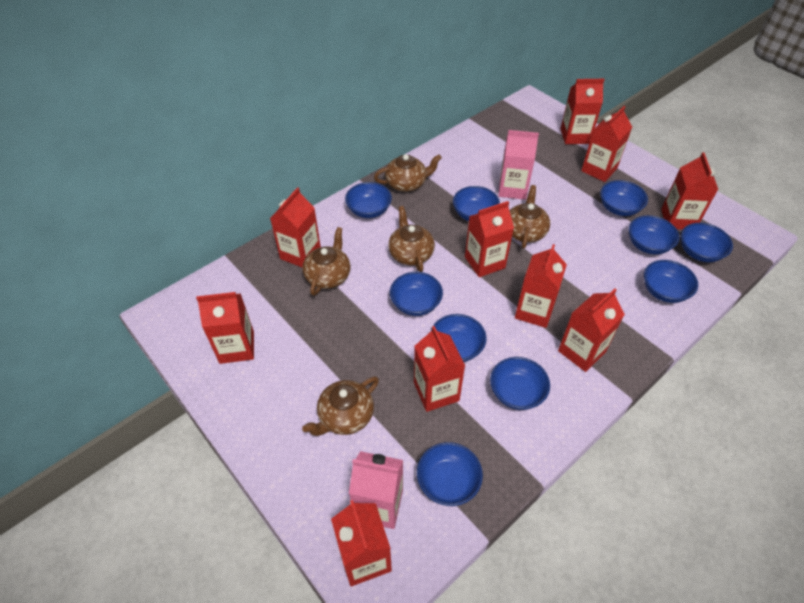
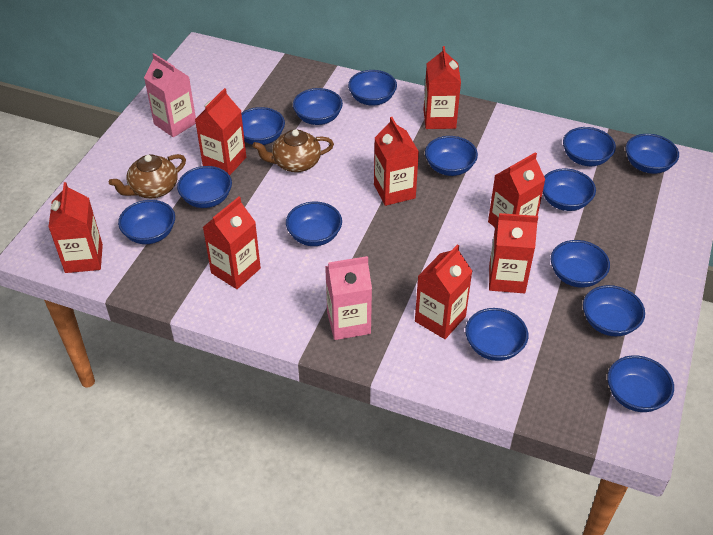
blue bowl: 10 -> 14
brown teapot: 5 -> 2
red carton: 10 -> 8

